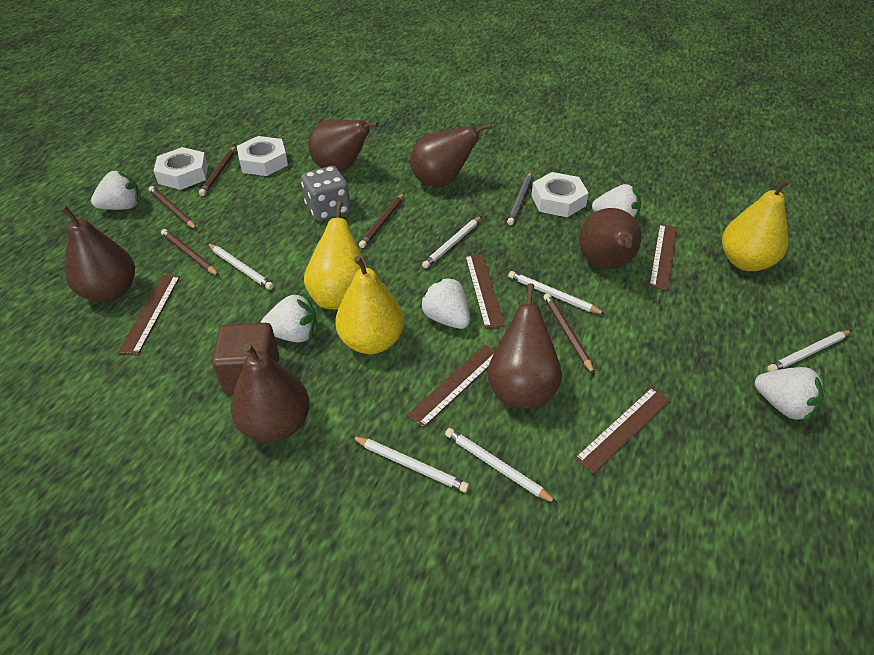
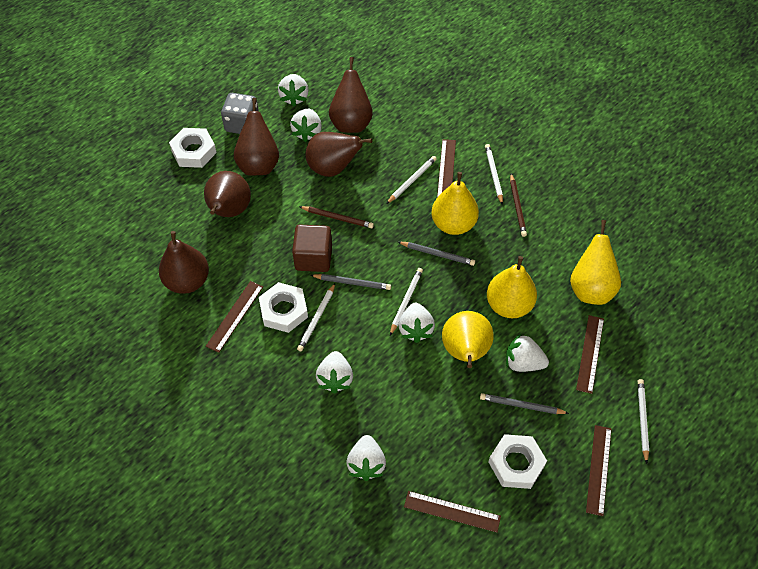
brown pear: 6 -> 5
brown pencil: 5 -> 2
grey pencil: 1 -> 3
white pencil: 6 -> 5
white strawberry: 5 -> 6
yellow pear: 3 -> 4

